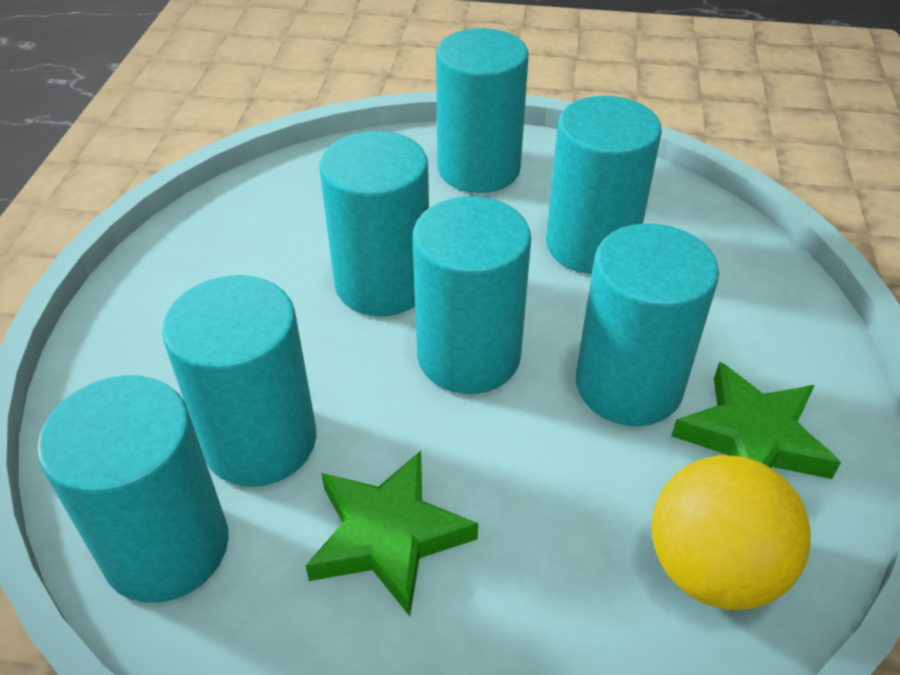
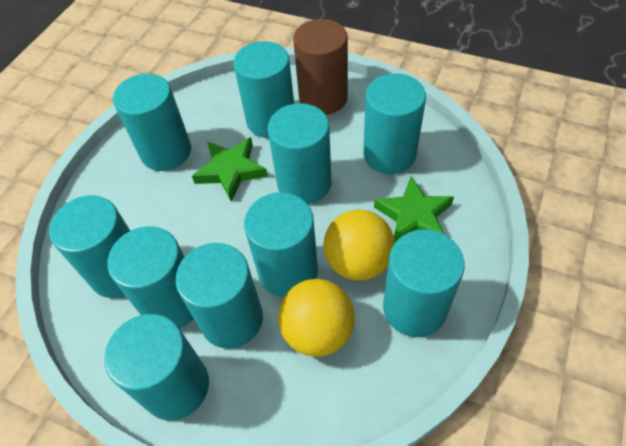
brown cylinder: 0 -> 1
turquoise cylinder: 7 -> 10
yellow ball: 1 -> 2

